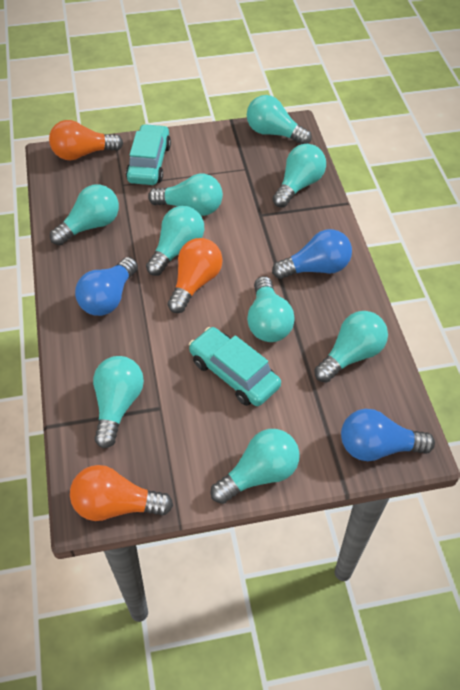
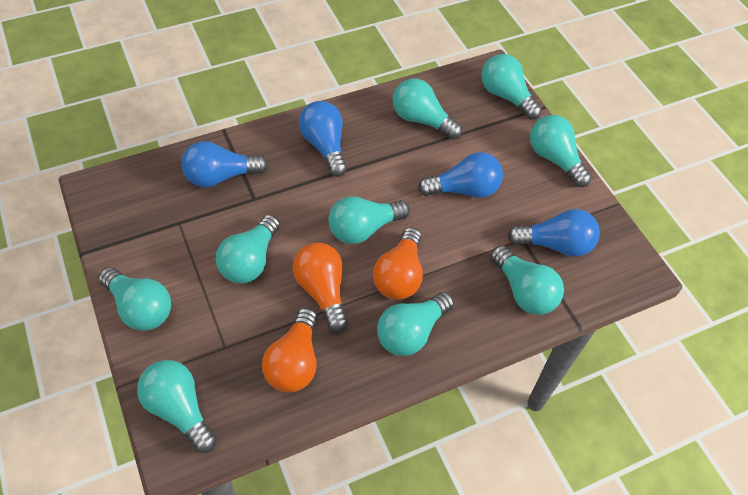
blue light bulb: 3 -> 4
turquoise car: 2 -> 0

